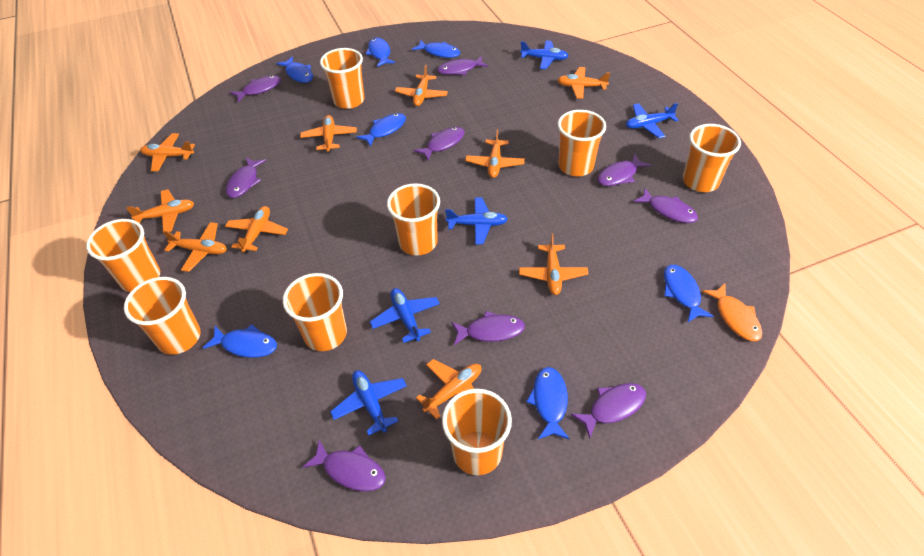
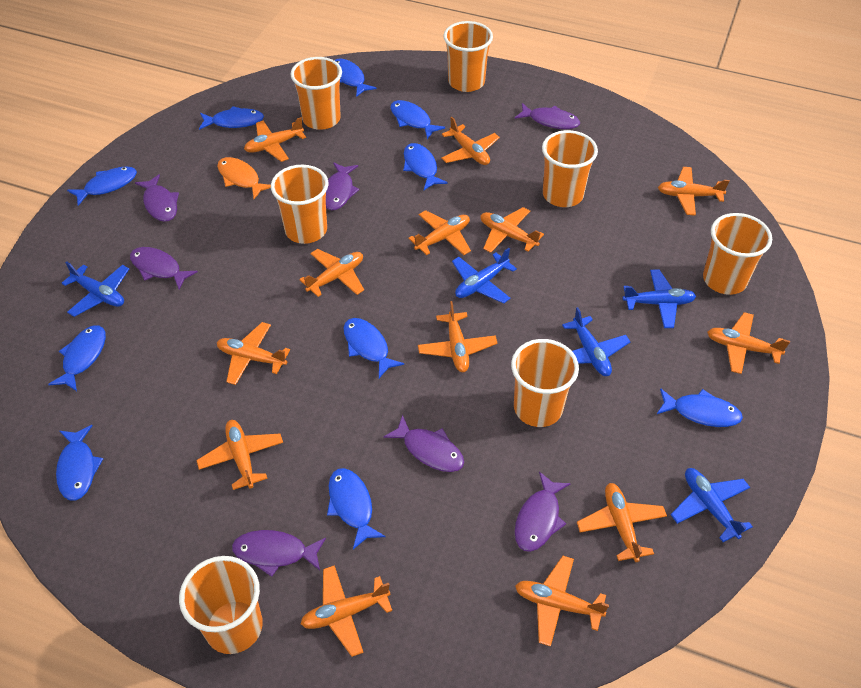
blue fish: 7 -> 10
orange cup: 8 -> 7
orange plane: 10 -> 13
purple fish: 9 -> 7

